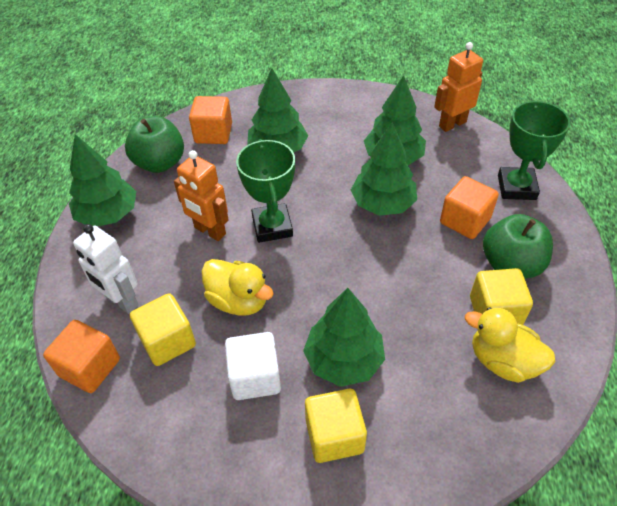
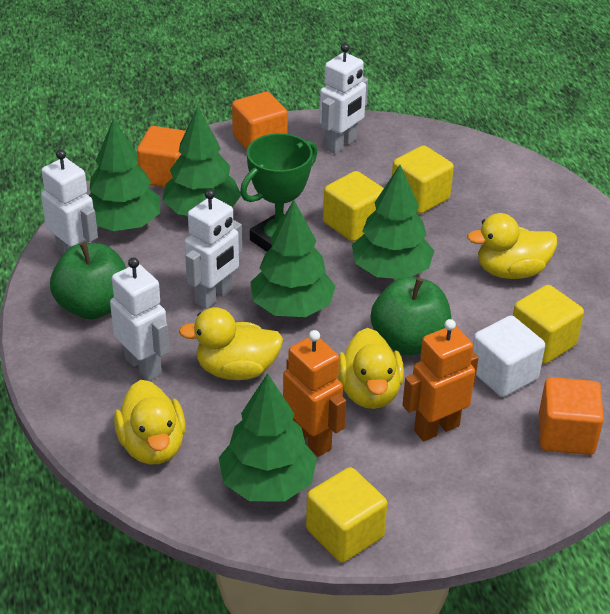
green trophy: 2 -> 1
white robot: 1 -> 4
yellow cube: 3 -> 4
yellow duck: 2 -> 4

